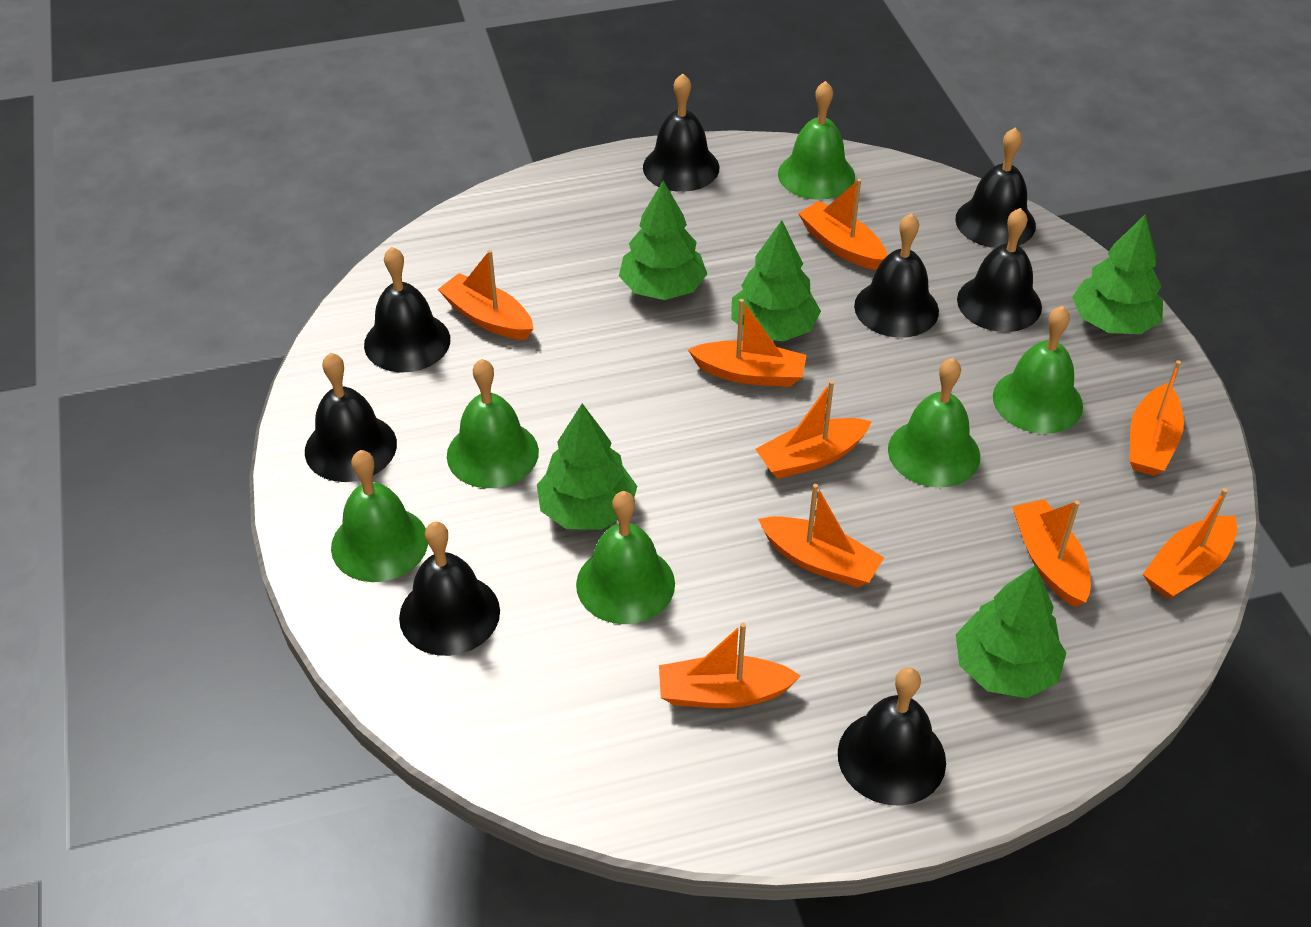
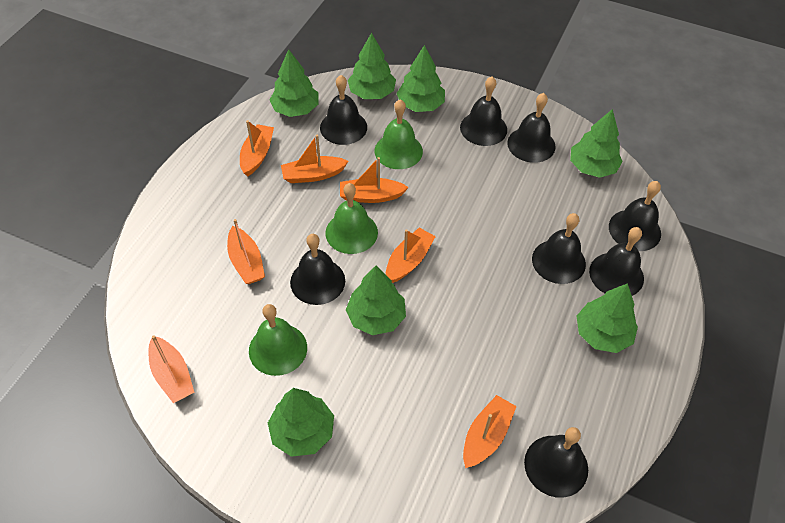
green bell: 6 -> 3
green tree: 5 -> 7
orange boat: 9 -> 7

